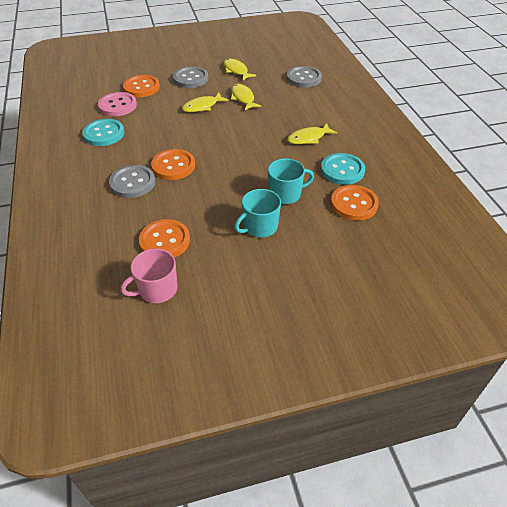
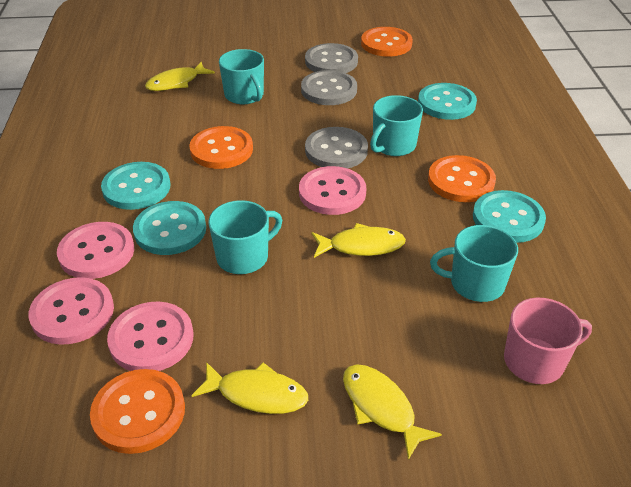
pink button: 1 -> 4
turquoise button: 2 -> 4
turquoise mug: 2 -> 4

